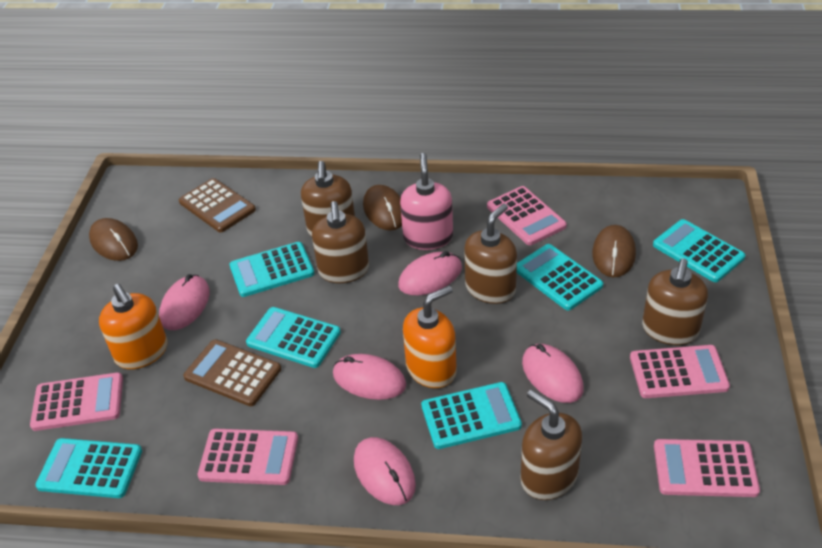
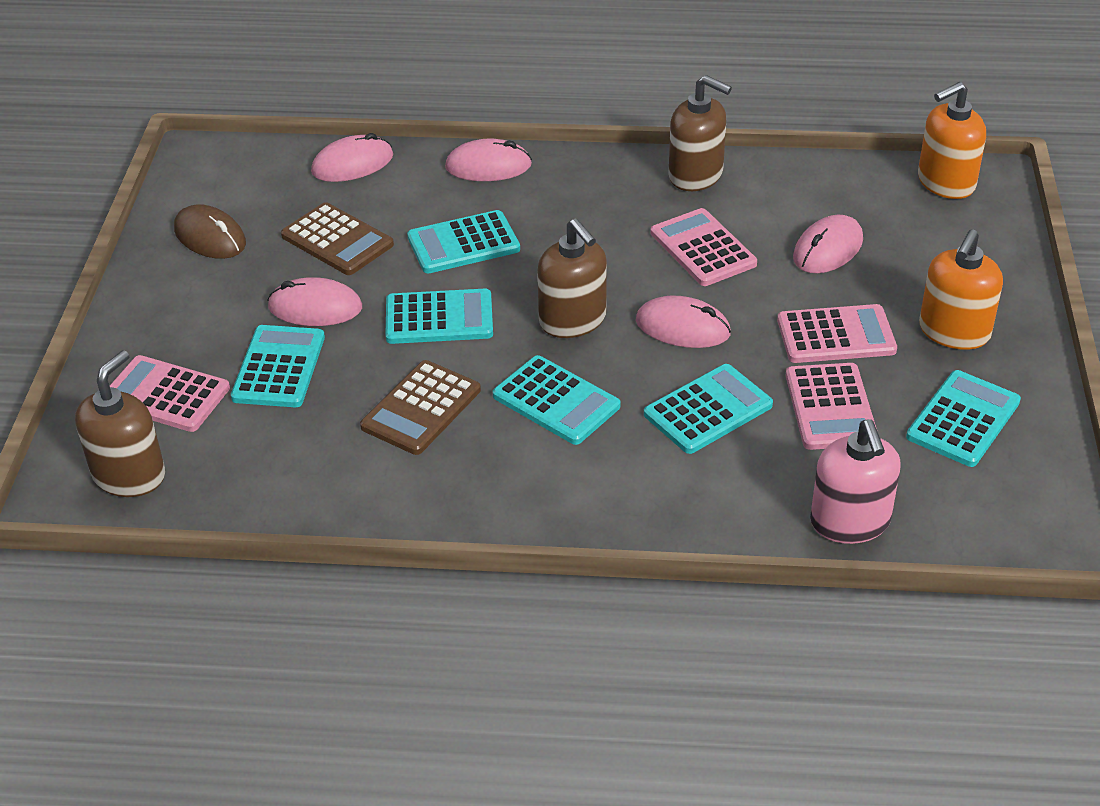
brown mouse: 3 -> 1
brown soap dispenser: 5 -> 3
pink calculator: 5 -> 4

